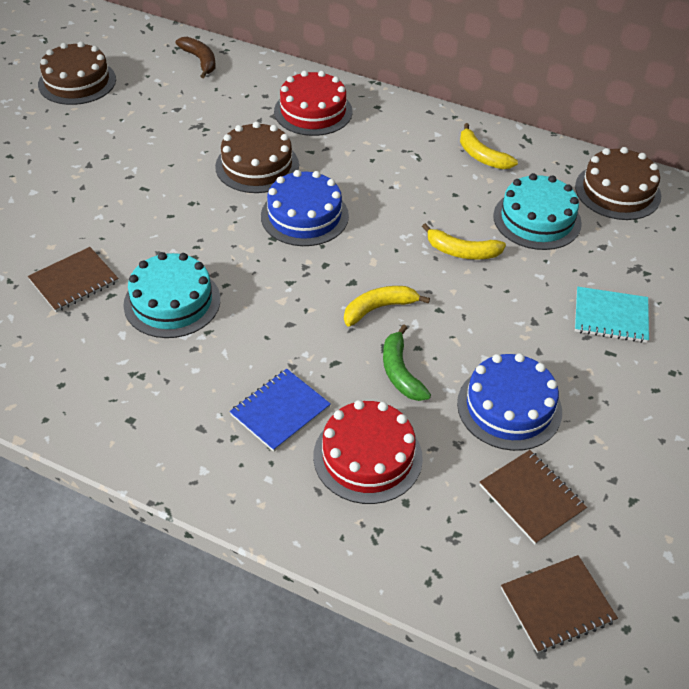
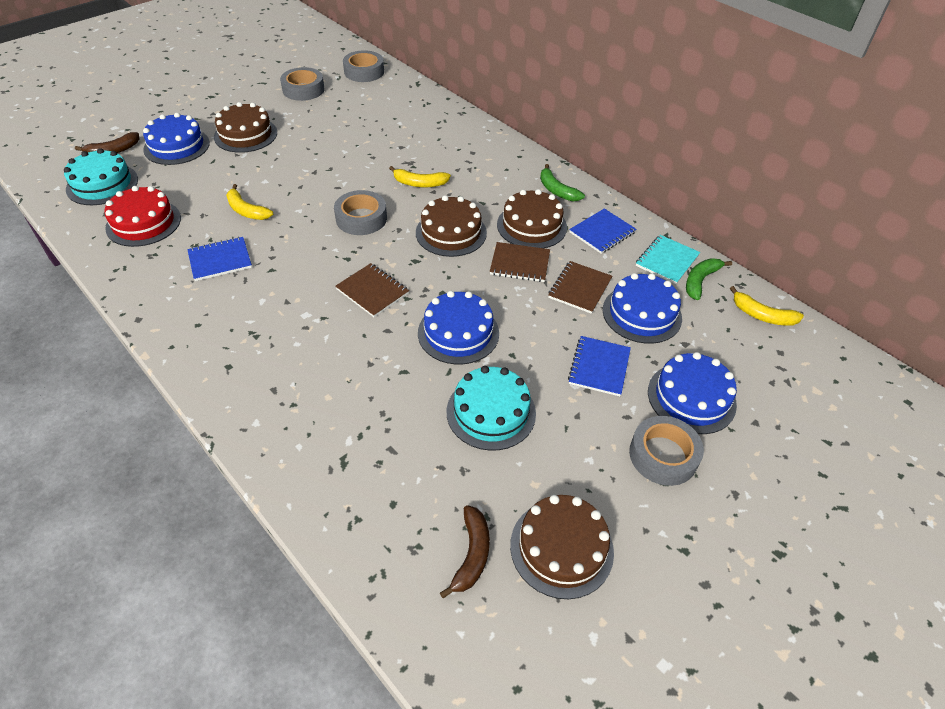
blue cake: 2 -> 4
blue notebook: 1 -> 3
brown banana: 1 -> 2
brown cake: 3 -> 4
green banana: 1 -> 2
grey tape: 0 -> 4
red cake: 2 -> 1

